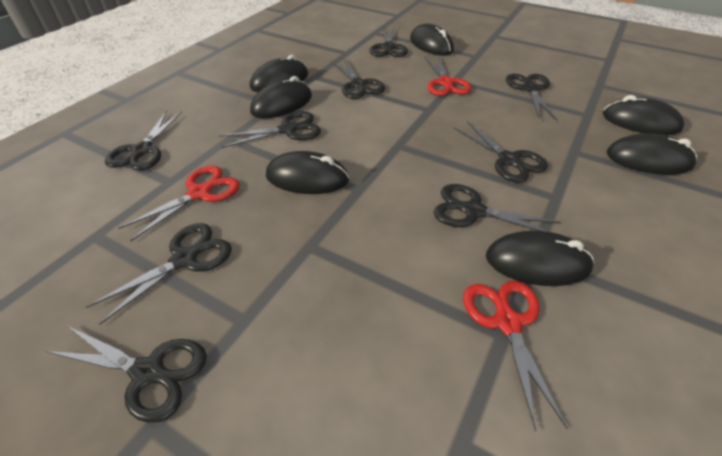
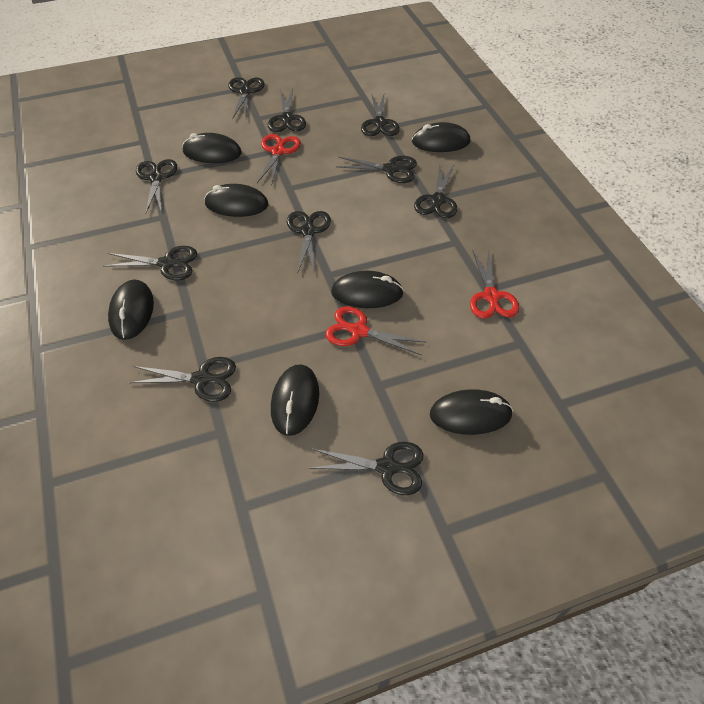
black scissors: 9 -> 10

